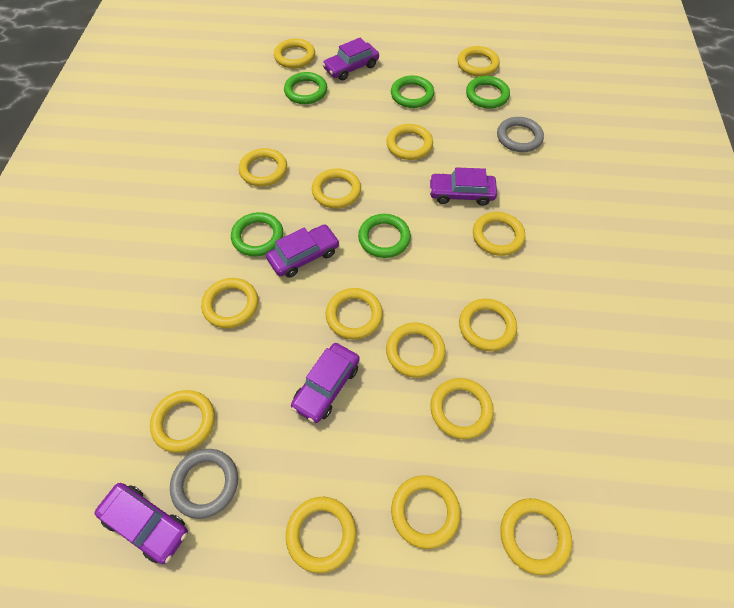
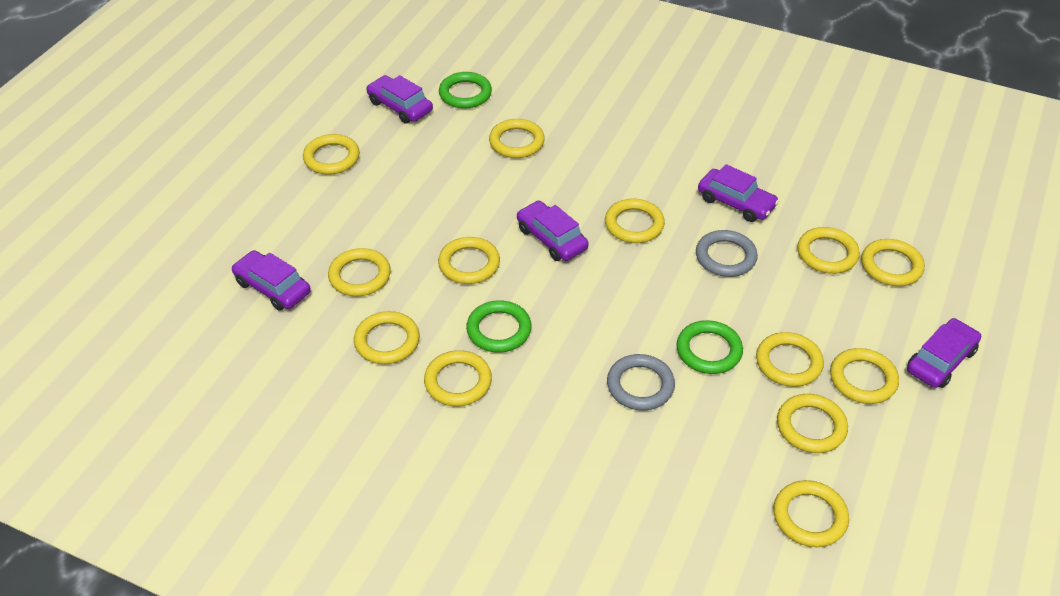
green ring: 5 -> 3
yellow ring: 15 -> 13

